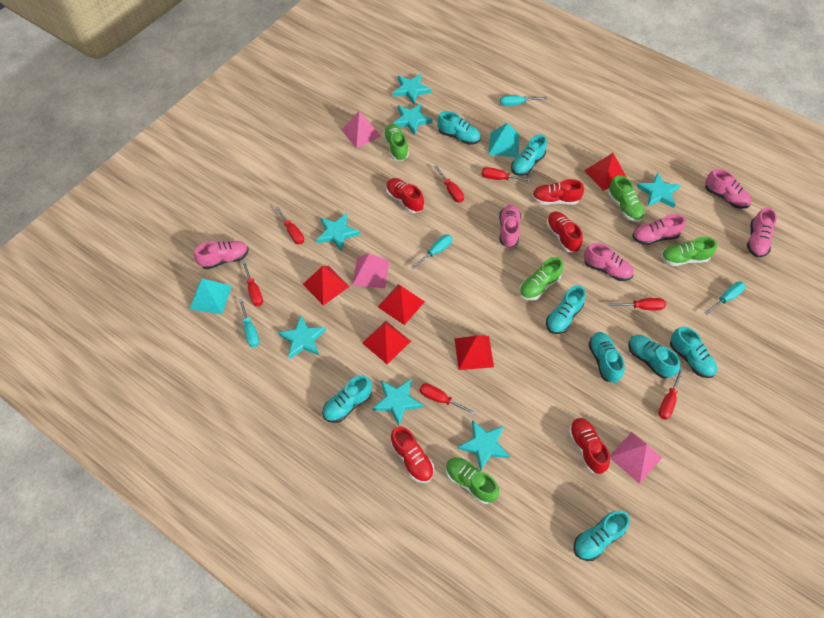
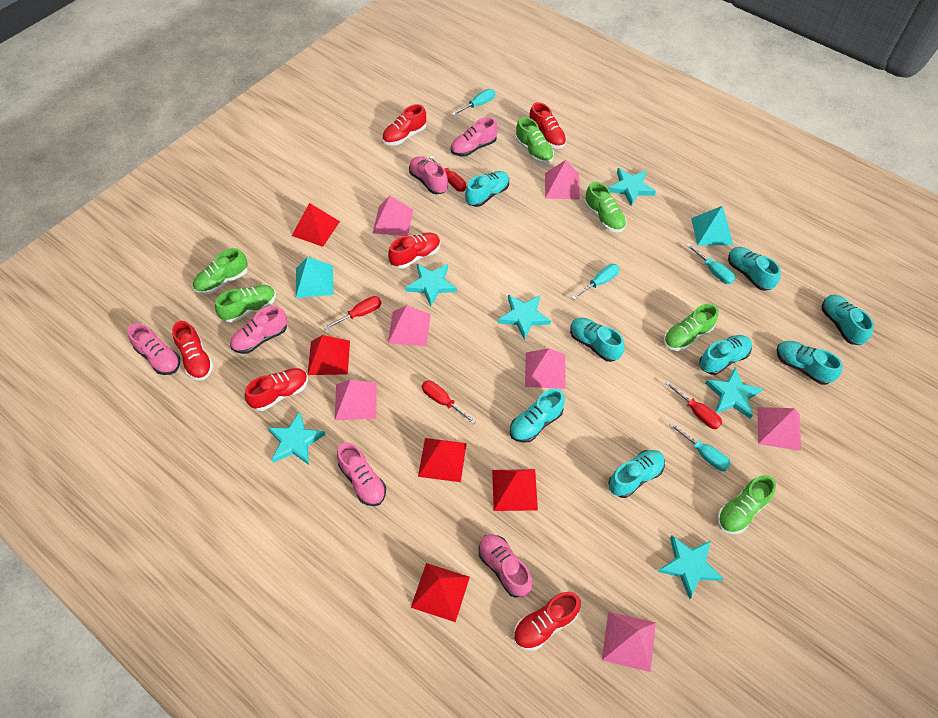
green shoe: 5 -> 6
pink pyramid: 3 -> 7
red screwdriver: 7 -> 4
red shoe: 5 -> 6
turquoise star: 7 -> 6

